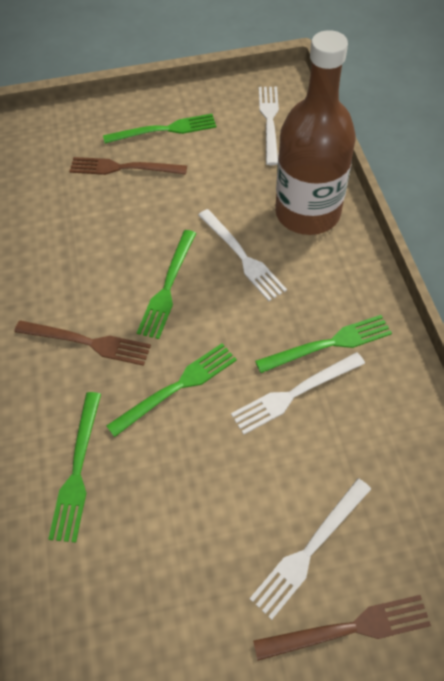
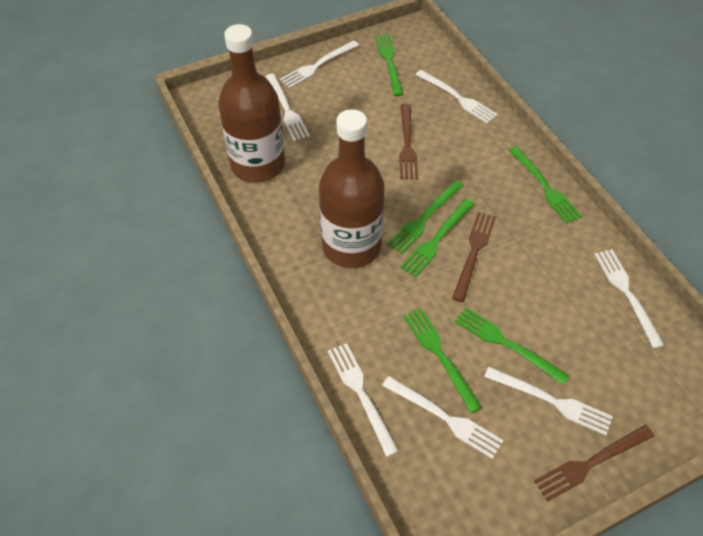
brown bottle: 1 -> 2
green fork: 5 -> 6
white fork: 4 -> 7

